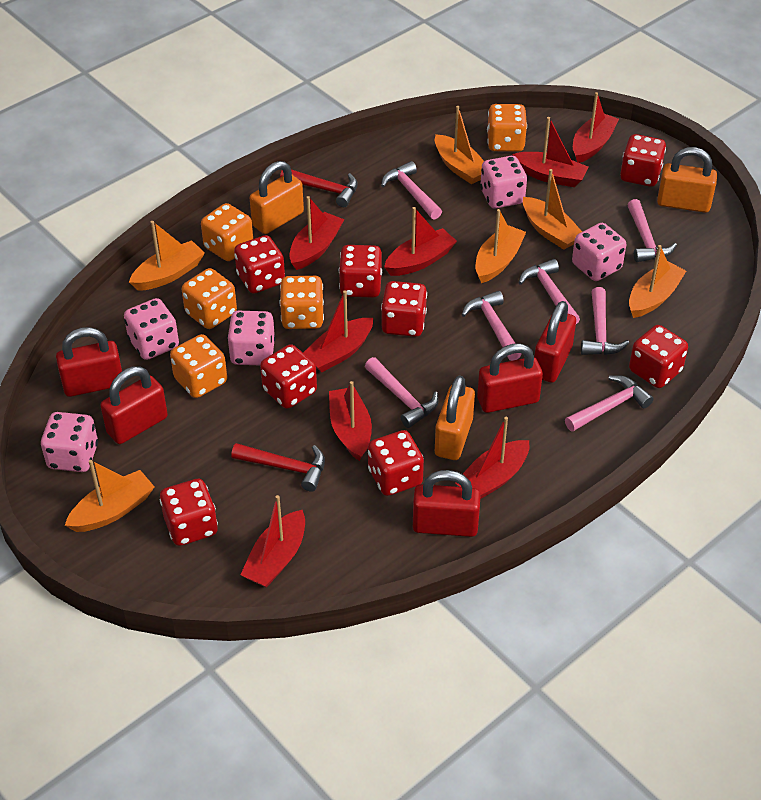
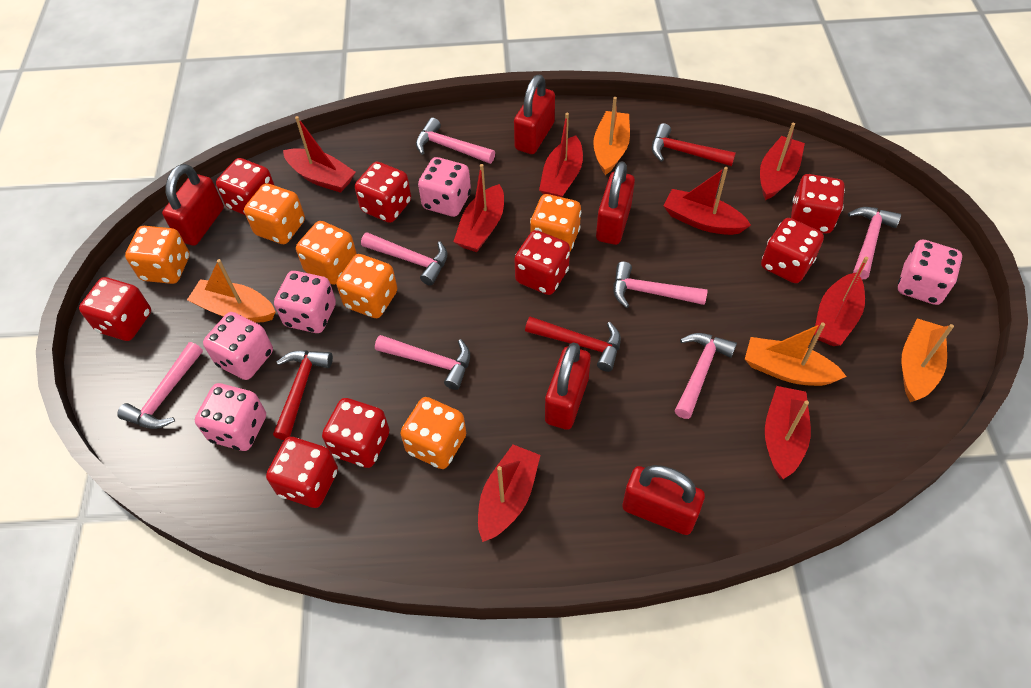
orange boat: 6 -> 4
orange dice: 5 -> 6
orange padlock: 3 -> 0
red hammer: 2 -> 3

